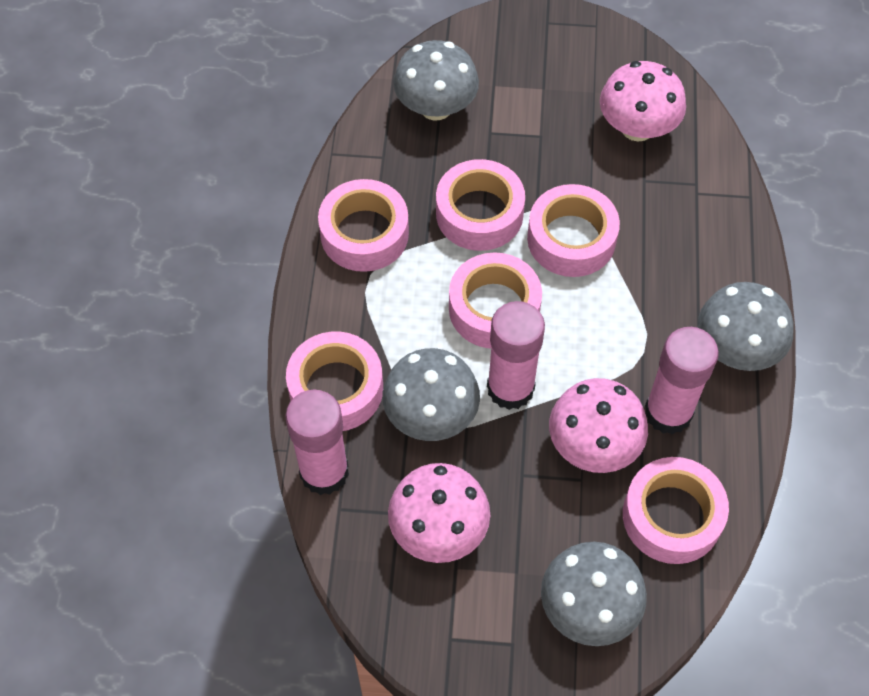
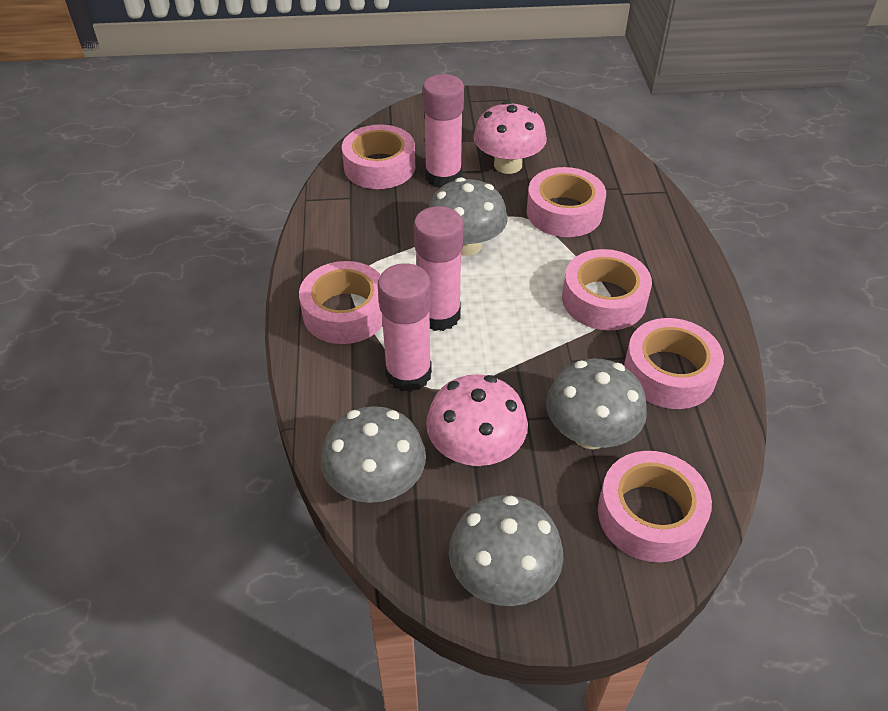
pink mushroom: 3 -> 2

